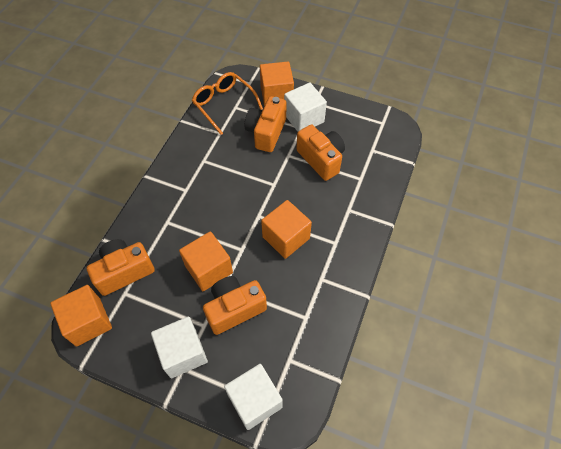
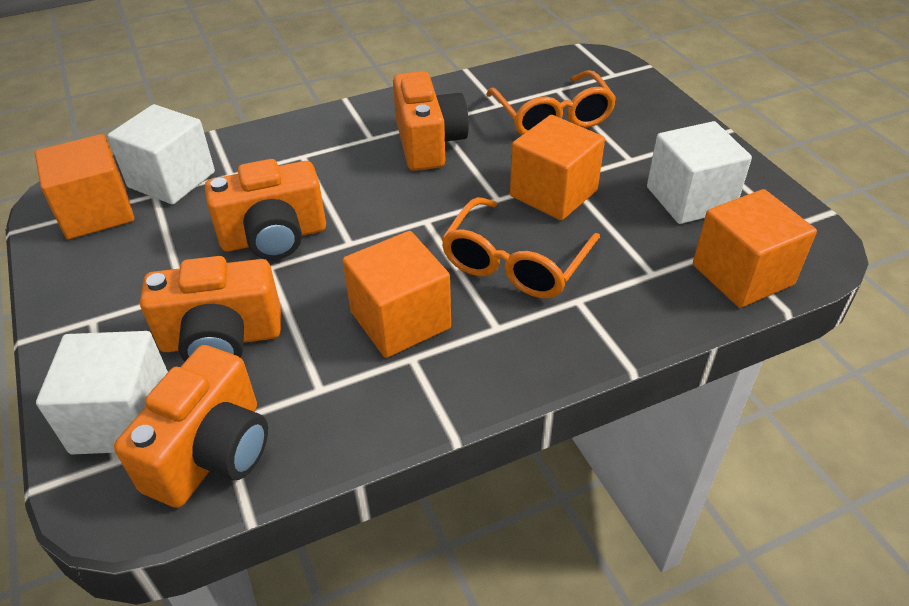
orange glasses: 1 -> 2

